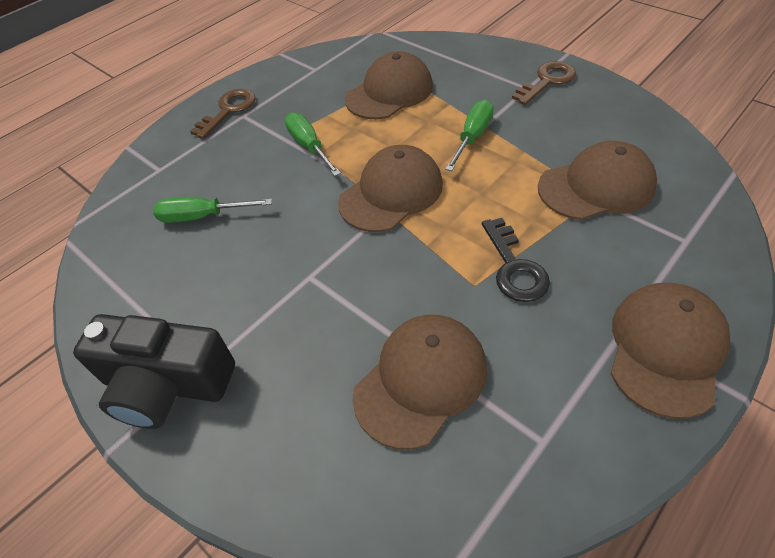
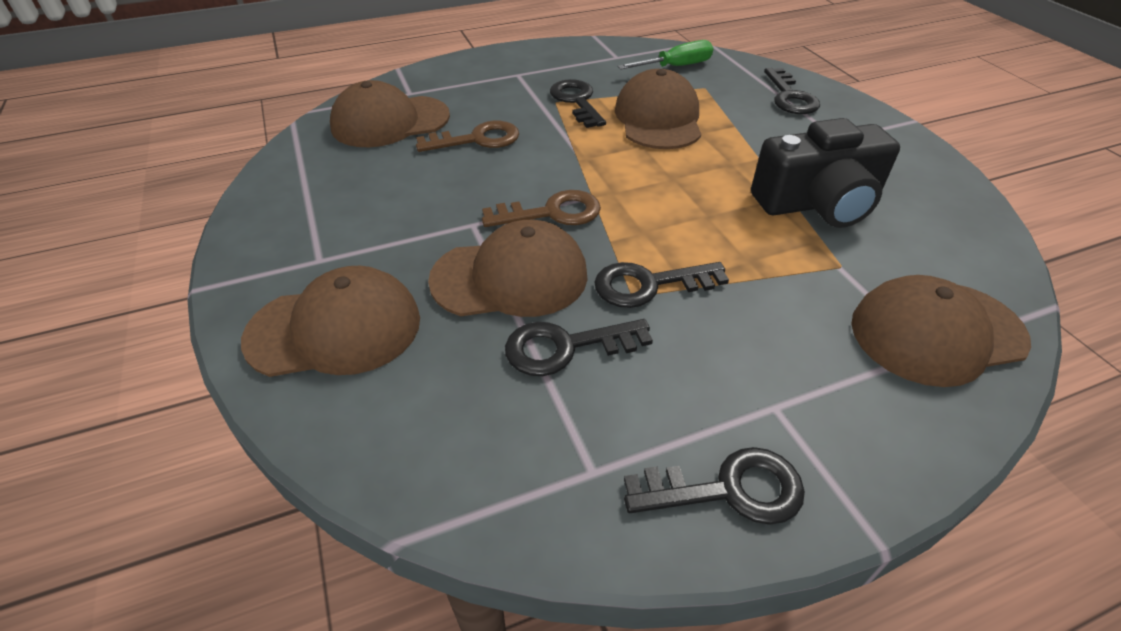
black key: 1 -> 5
green screwdriver: 3 -> 1

